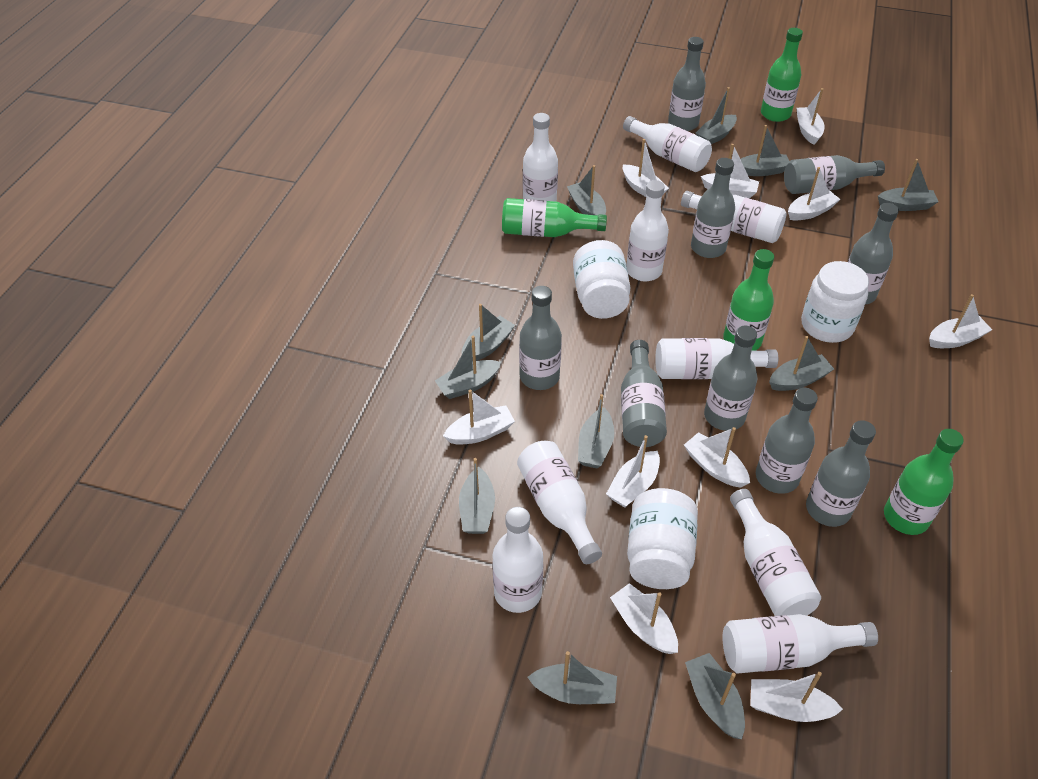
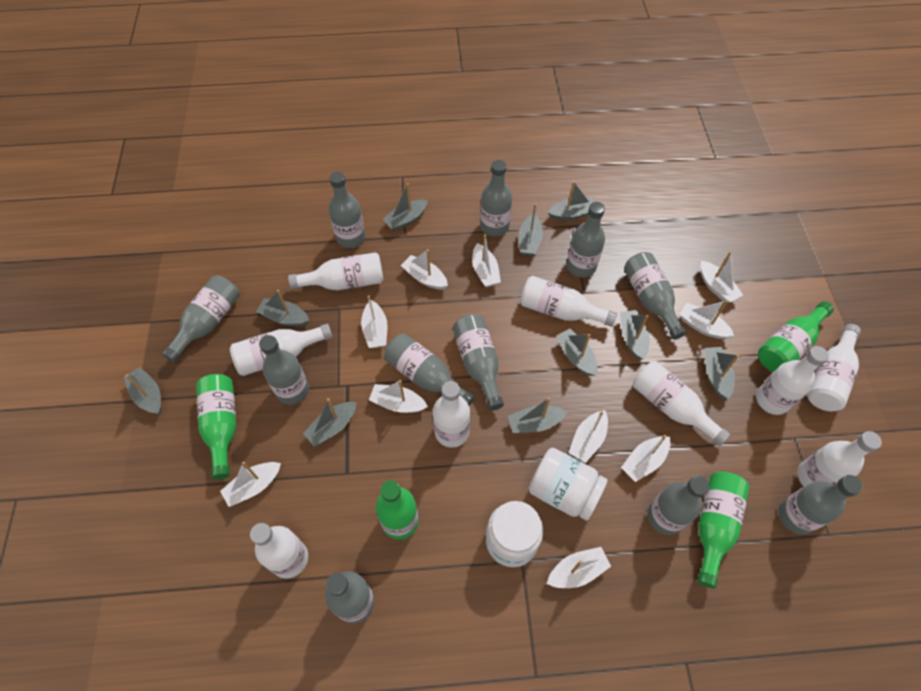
grey boat: 11 -> 10
grey bottle: 9 -> 11
white jar: 3 -> 2

